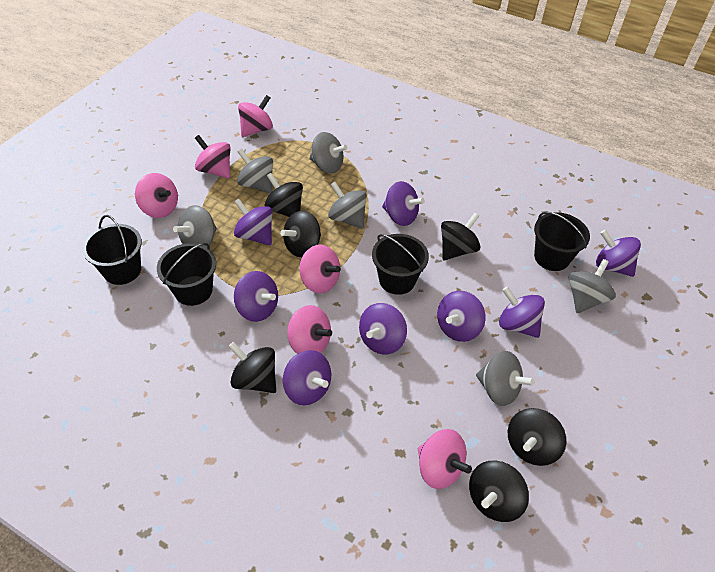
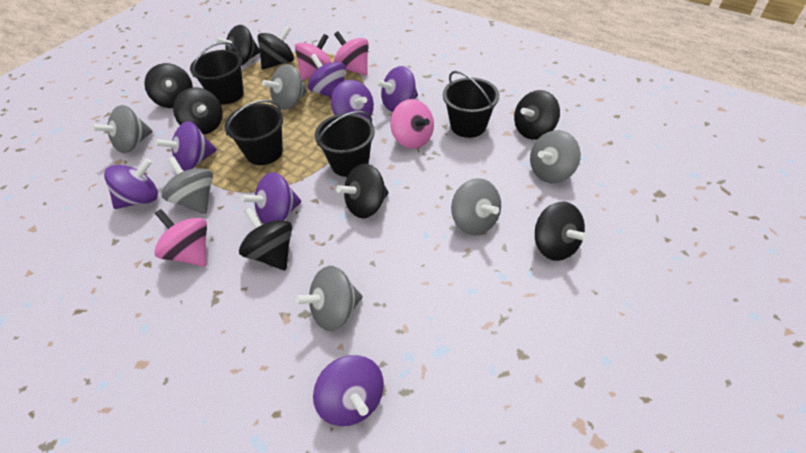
black spinning top: 6 -> 8
pink spinning top: 6 -> 4
purple spinning top: 8 -> 7

